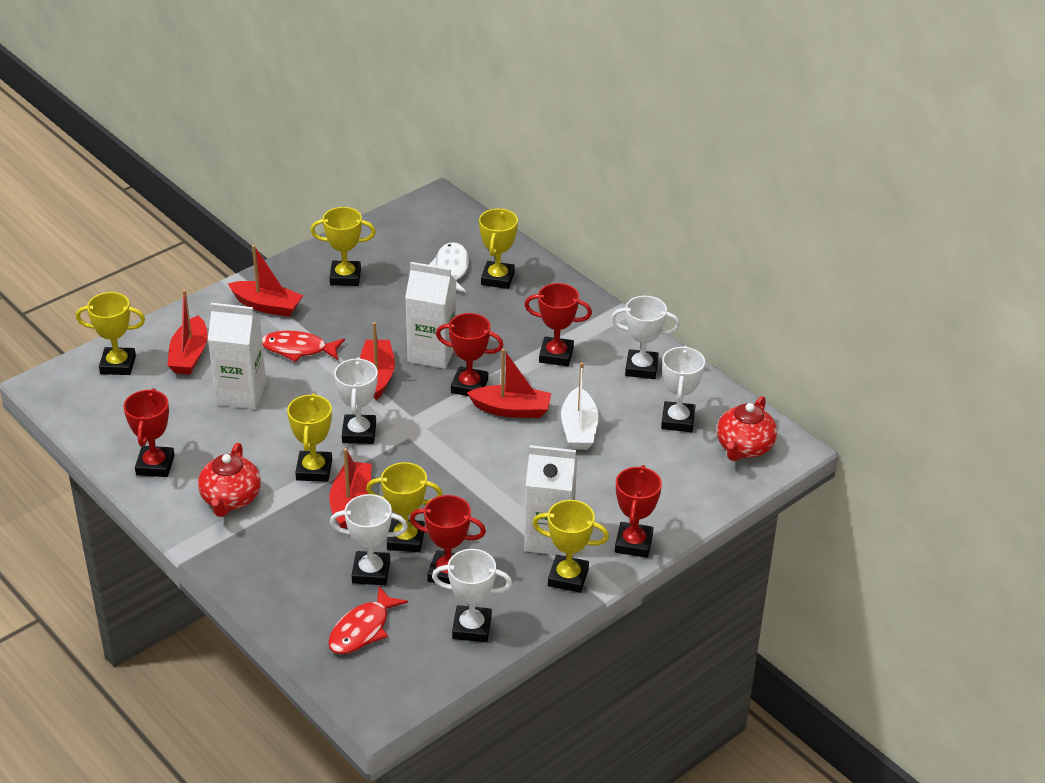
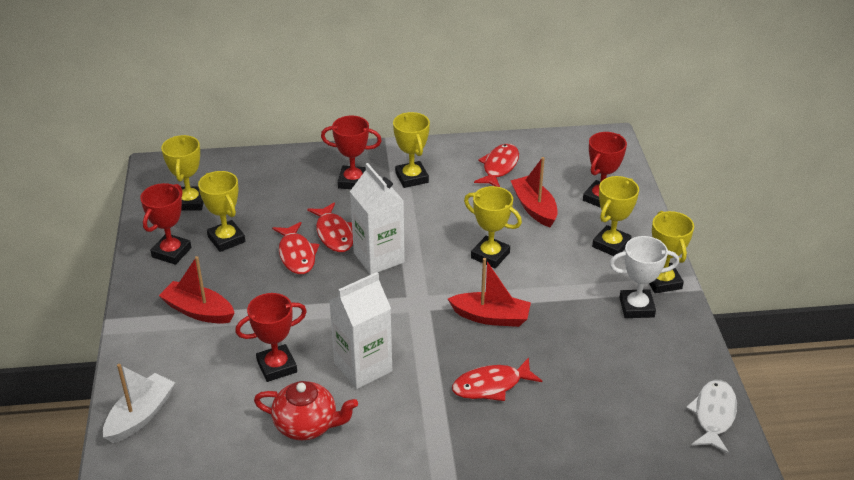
red boat: 5 -> 3
red fish: 2 -> 4
red teapot: 2 -> 1
red trophy: 5 -> 4
white carton: 3 -> 2
white trophy: 5 -> 1

